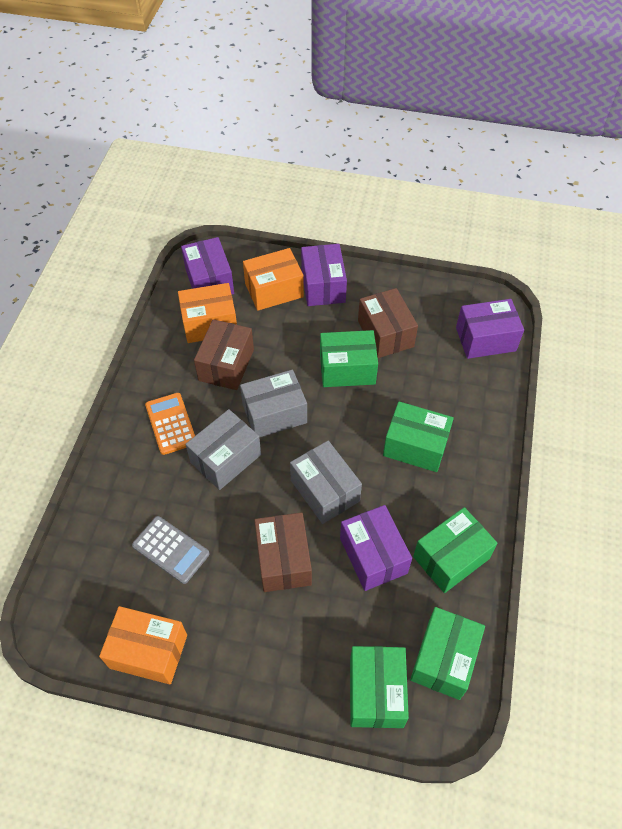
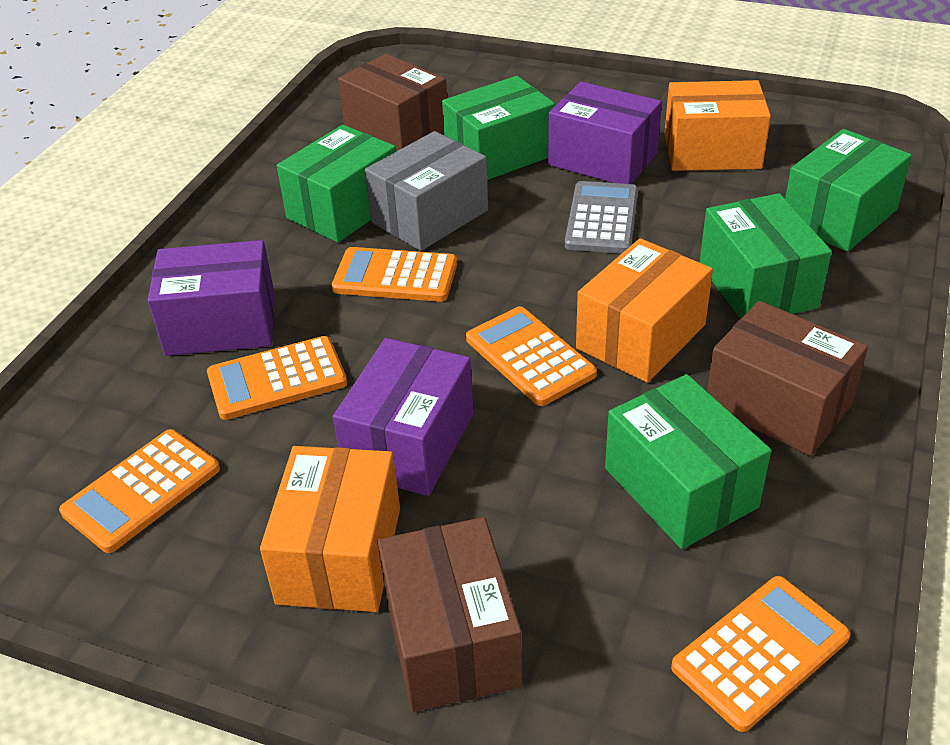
grey box: 3 -> 1
orange calculator: 1 -> 5
purple box: 4 -> 3

